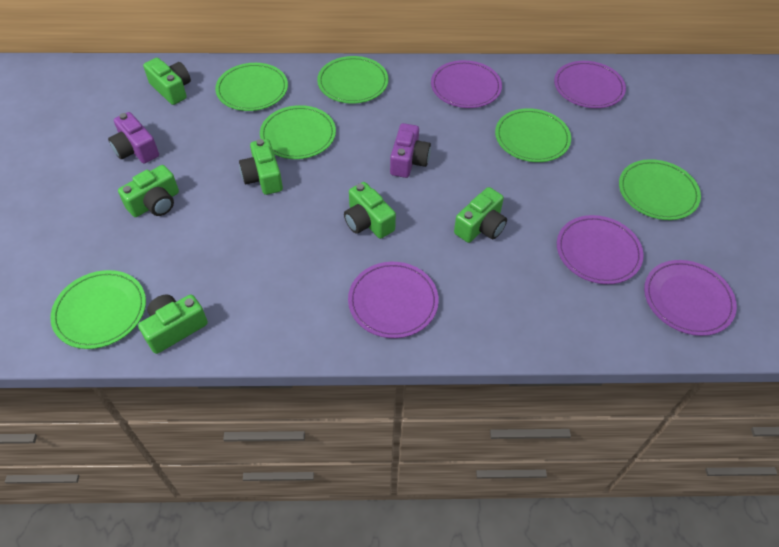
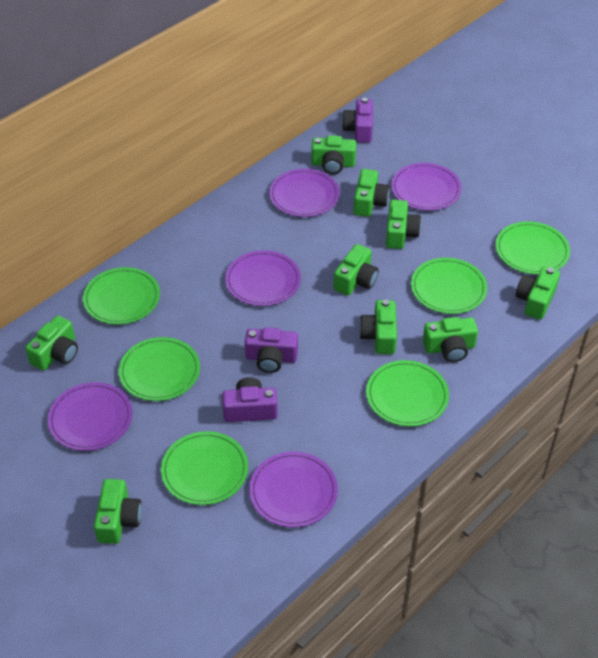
green camera: 6 -> 9
purple camera: 2 -> 3

